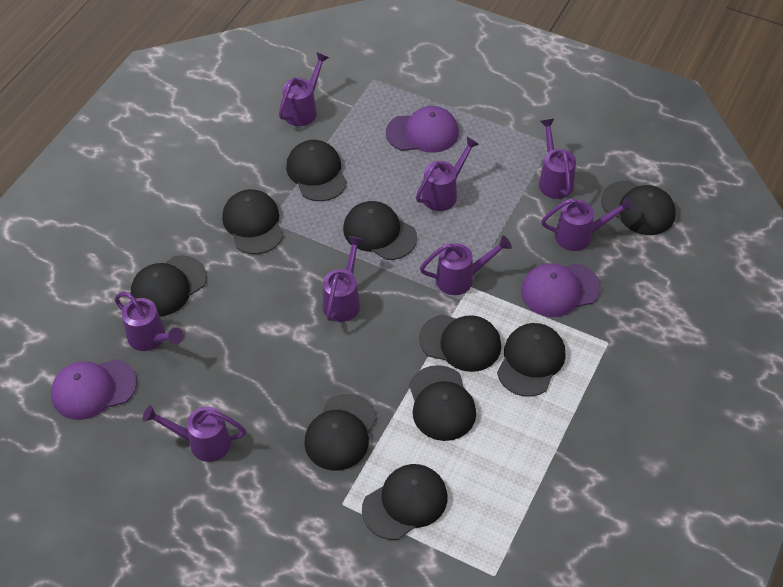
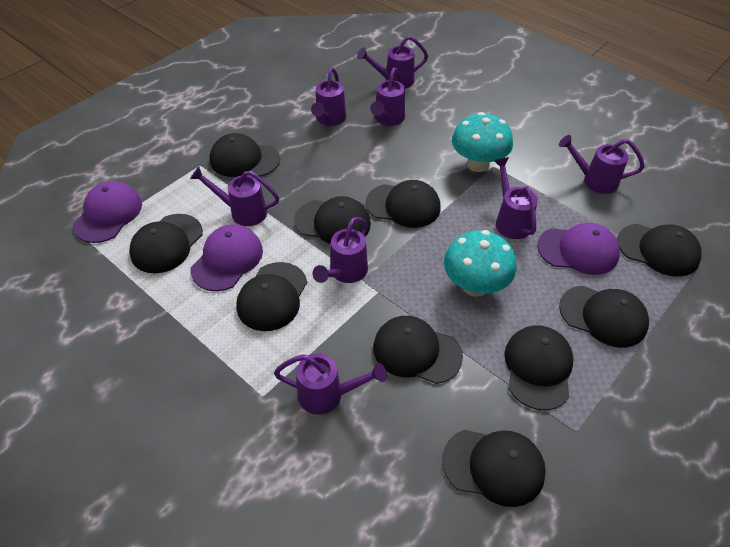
turquoise mushroom: 0 -> 2

